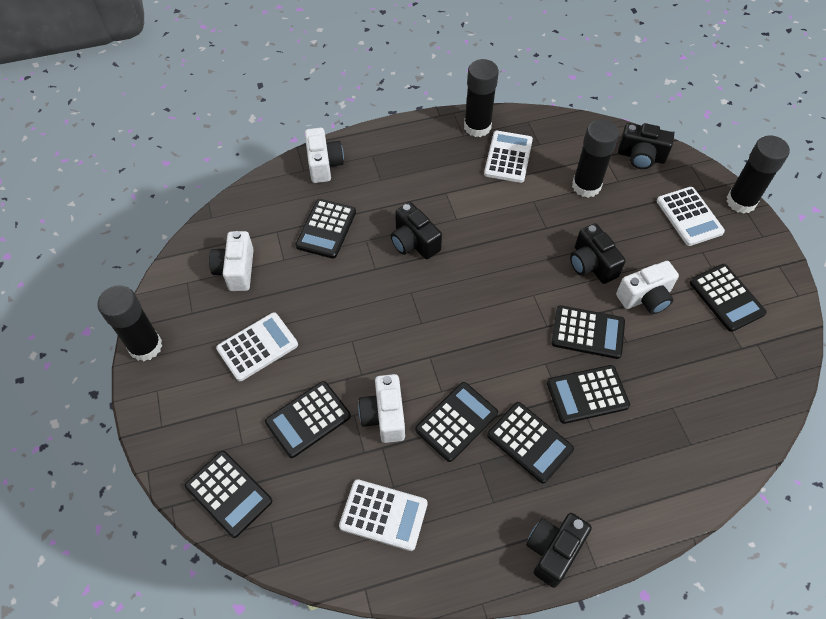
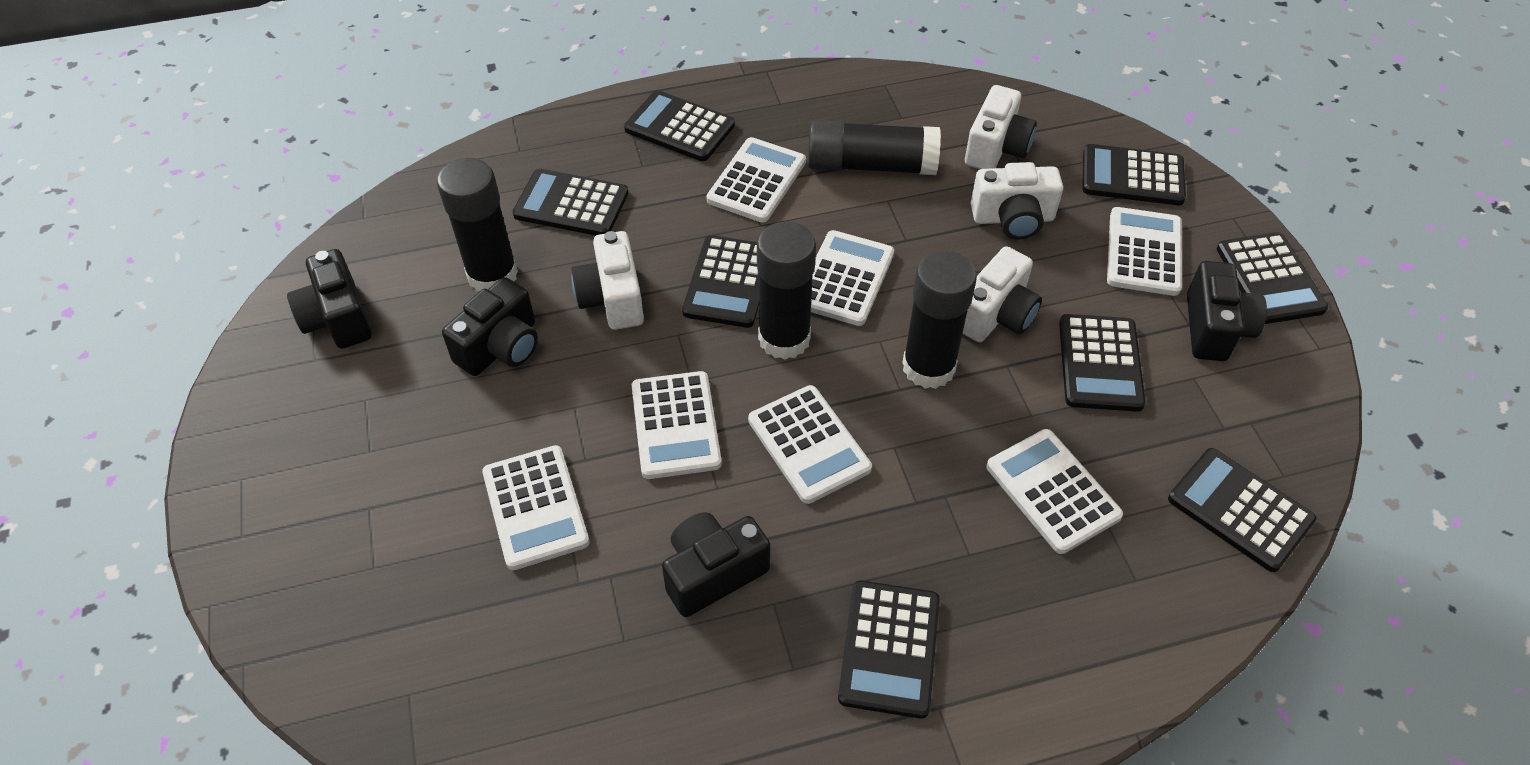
white calculator: 4 -> 7

